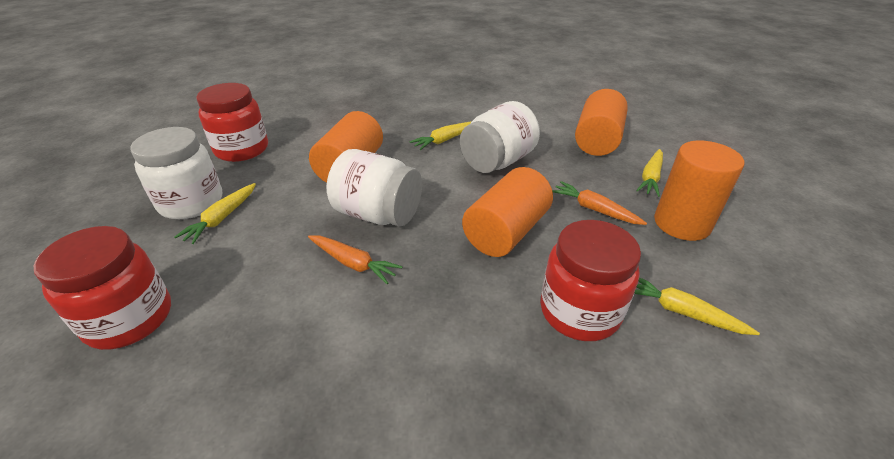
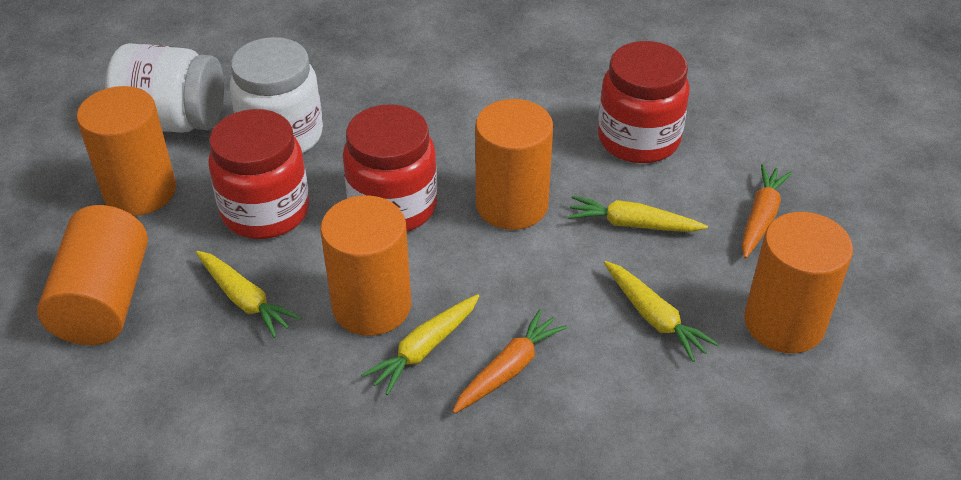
orange cylinder: 4 -> 5
white jar: 3 -> 2

